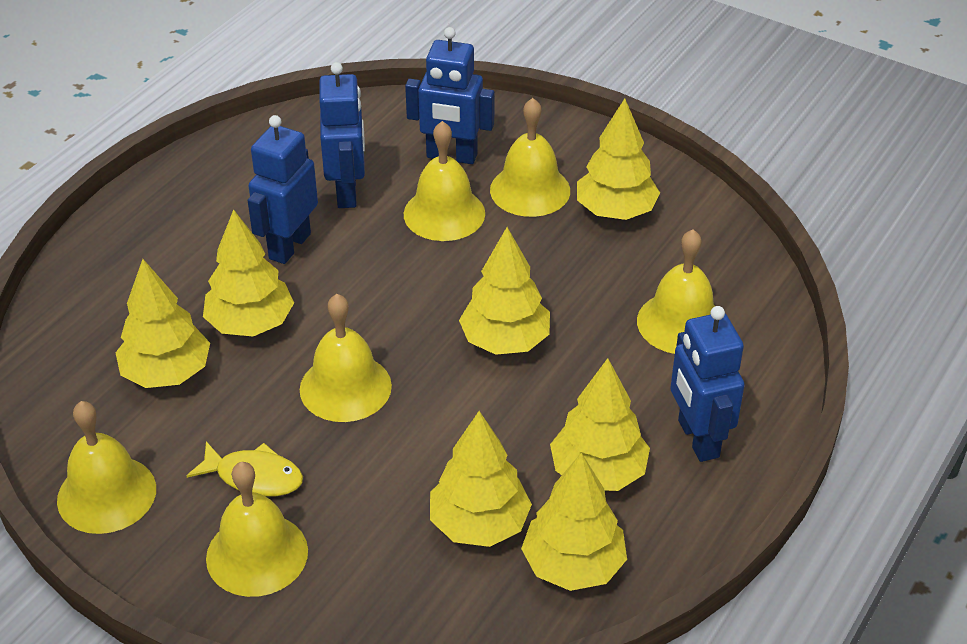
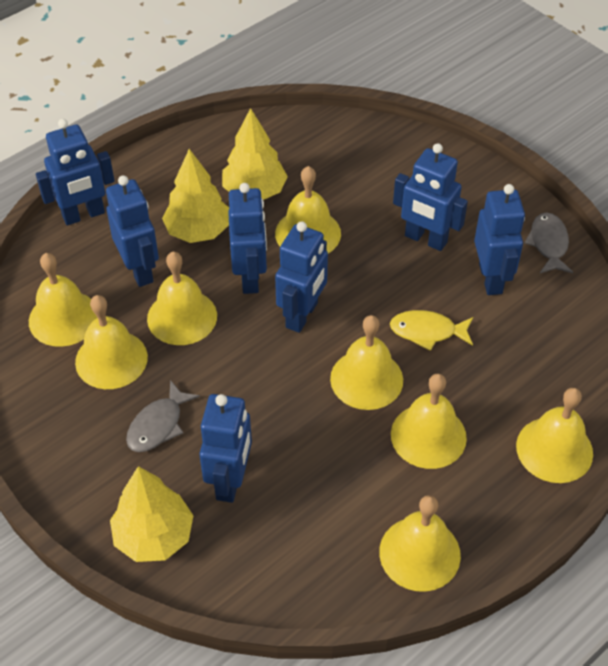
blue robot: 4 -> 7
grey fish: 0 -> 2
yellow bell: 6 -> 8
yellow tree: 7 -> 3

